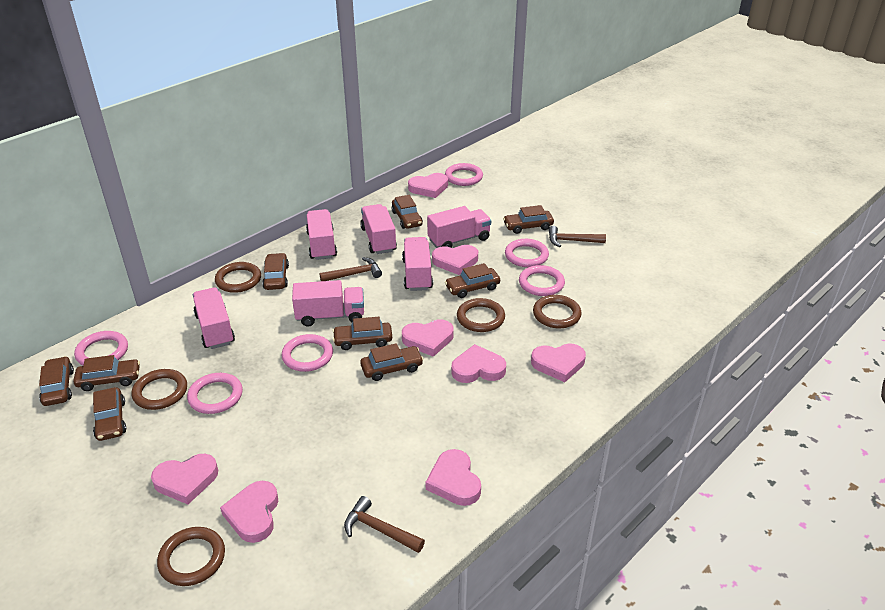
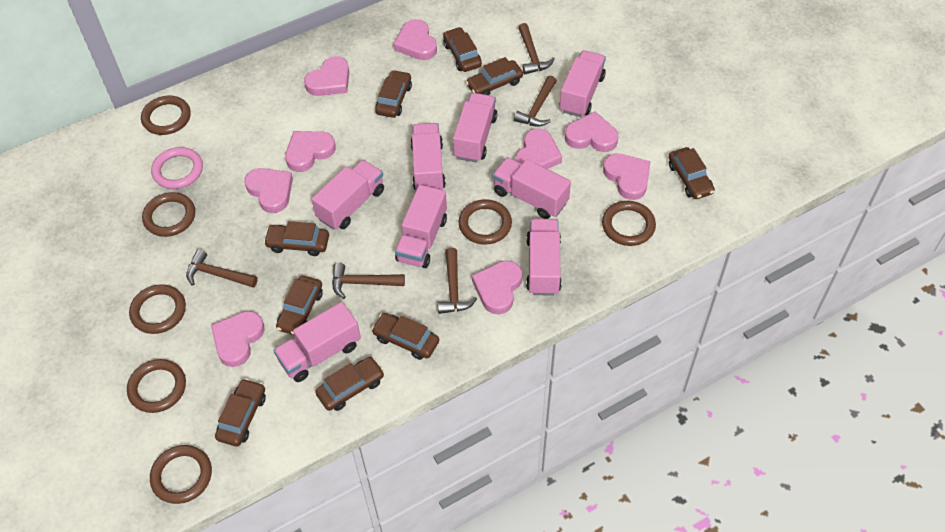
brown hammer: 3 -> 5
brown ring: 5 -> 7
pink heart: 8 -> 9
pink ring: 6 -> 1
pink truck: 6 -> 8

